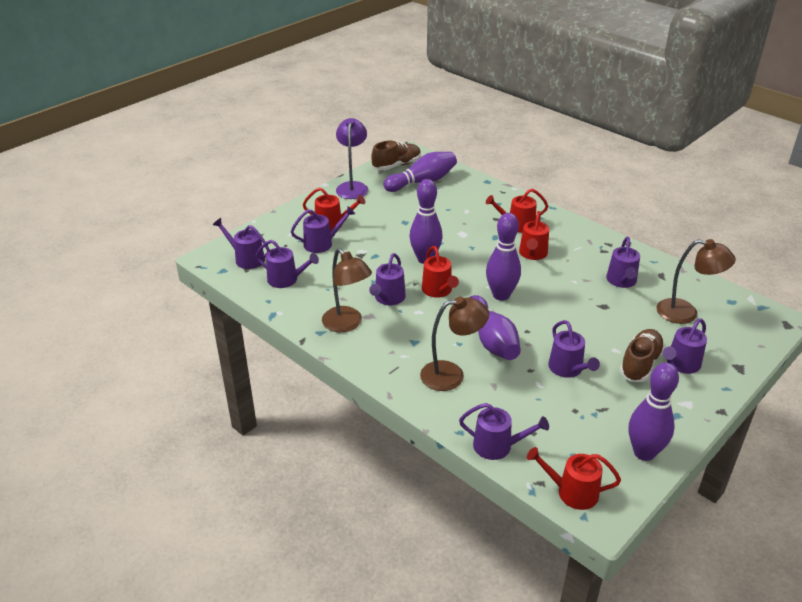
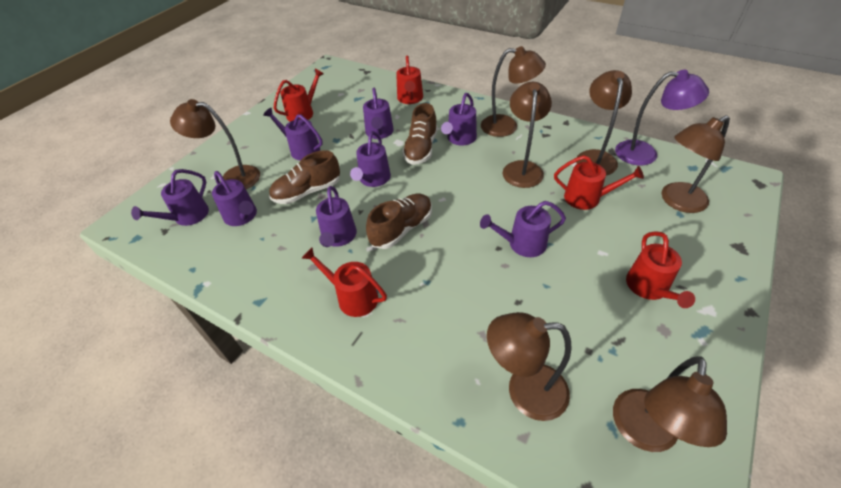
brown lamp: 3 -> 7
brown shoe: 2 -> 3
purple bowling pin: 5 -> 0

